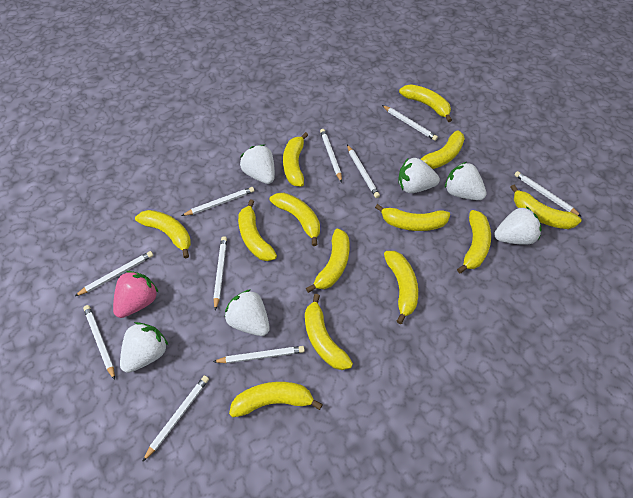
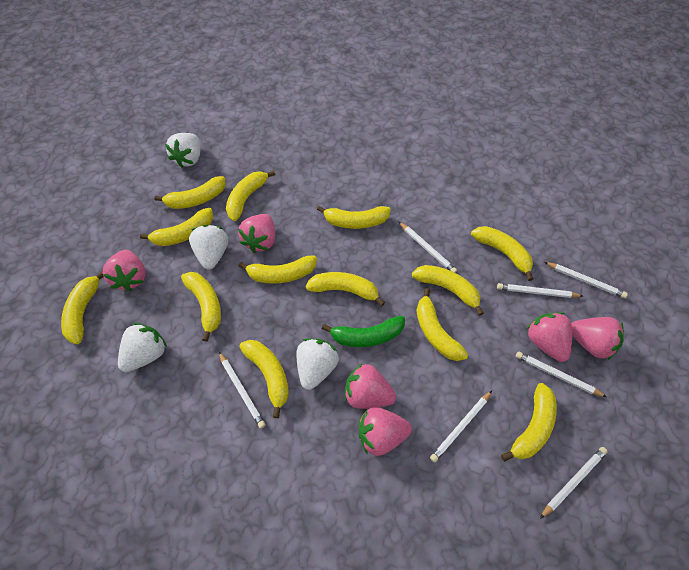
green banana: 0 -> 1
pink strawberry: 1 -> 6
white pencil: 10 -> 7
white strawberry: 6 -> 4

